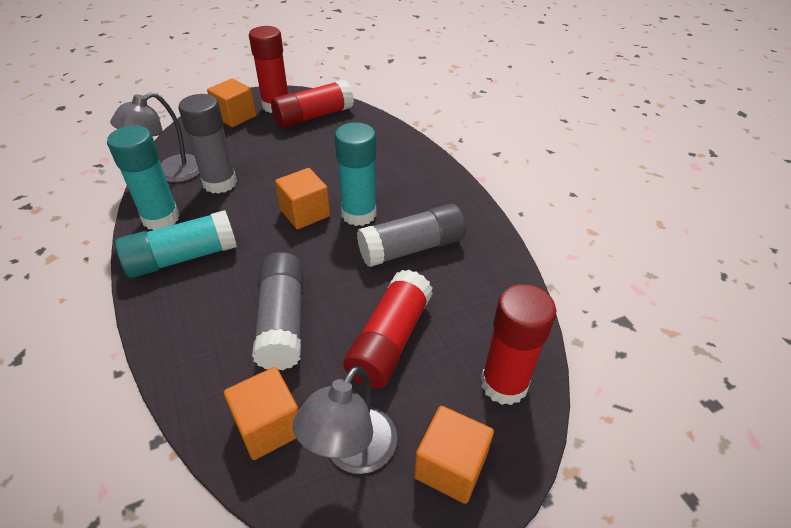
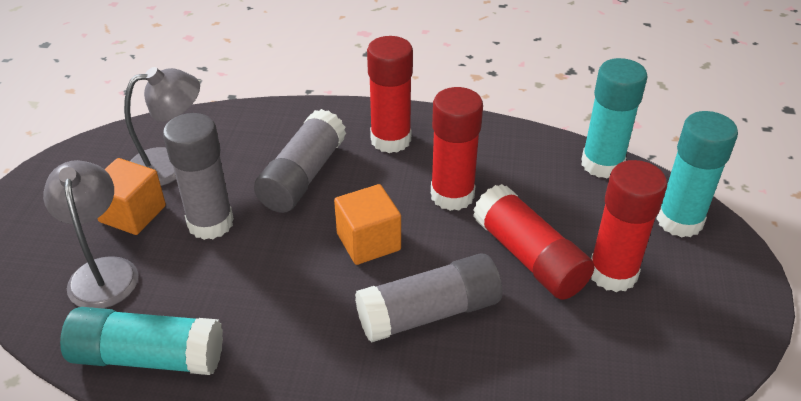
orange cube: 4 -> 2

